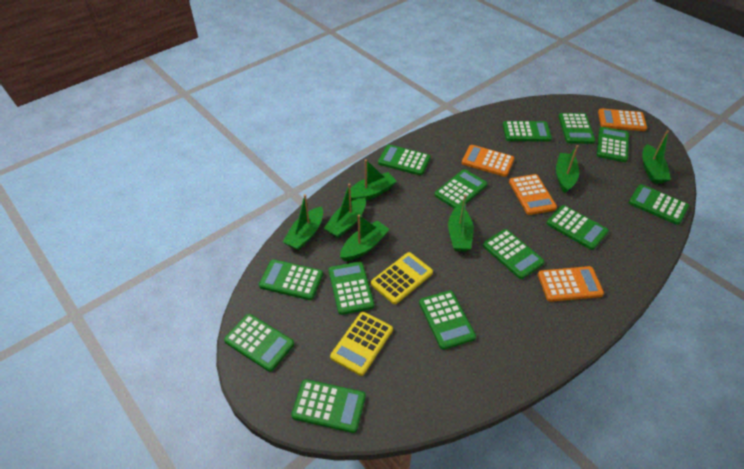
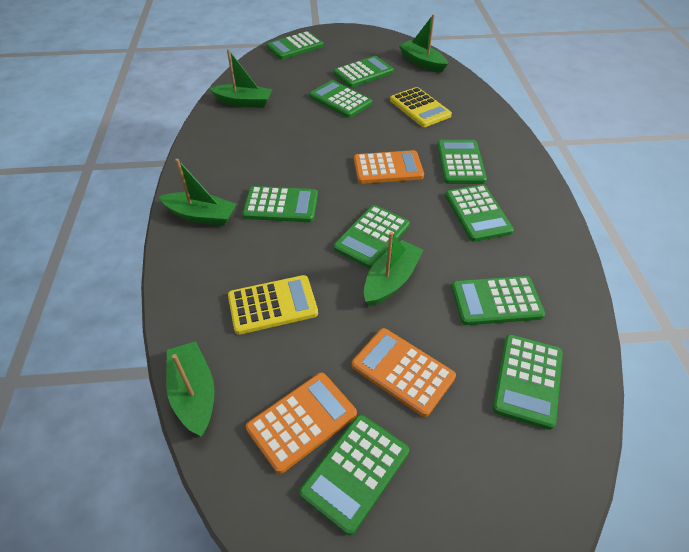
green boat: 7 -> 5
green calculator: 13 -> 10
orange calculator: 4 -> 3

